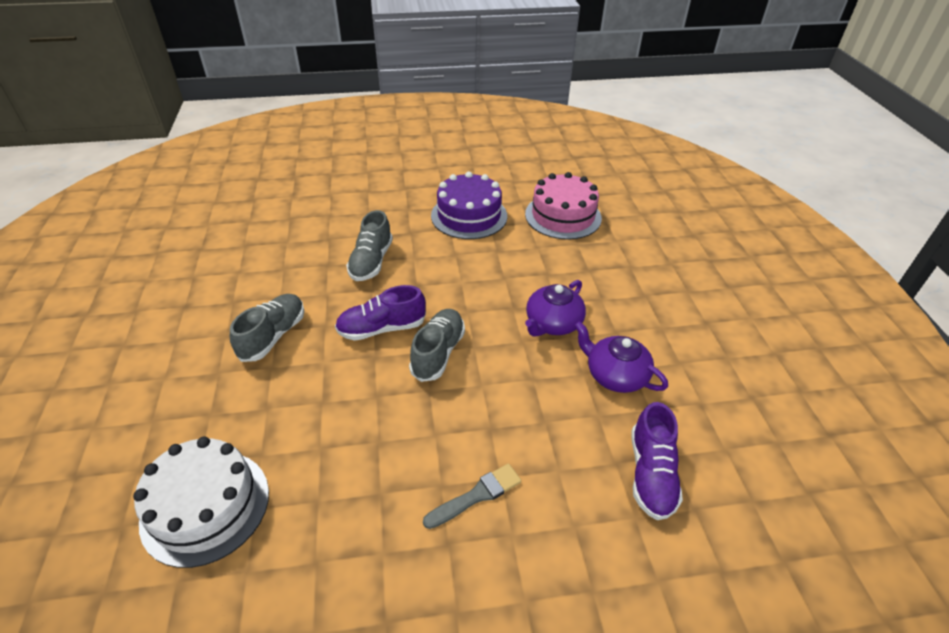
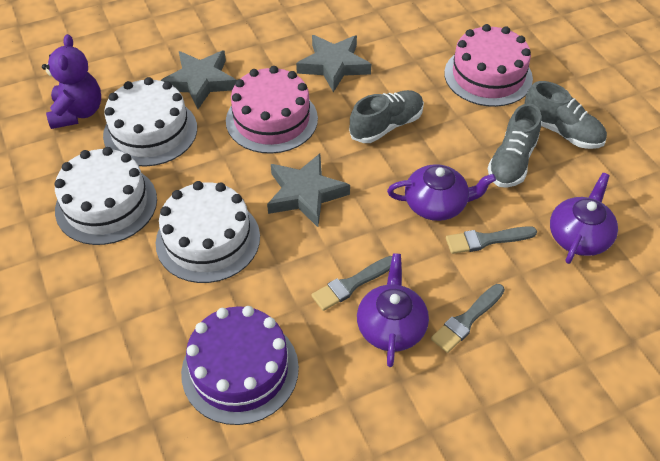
grey brush: 1 -> 3
grey star: 0 -> 3
pink cake: 1 -> 2
purple shoe: 2 -> 0
purple teapot: 2 -> 3
purple teddy bear: 0 -> 1
white cake: 1 -> 3

